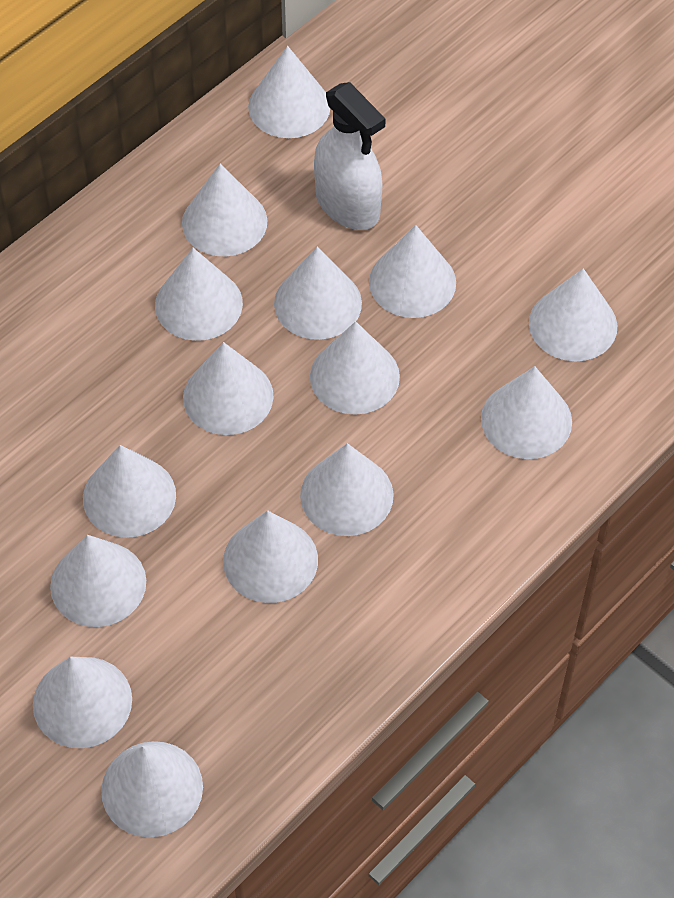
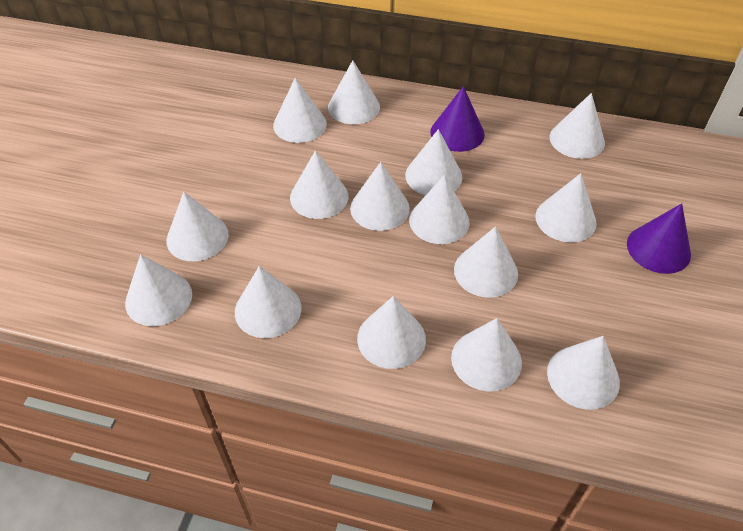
purple cone: 0 -> 2
white spray bottle: 1 -> 0

